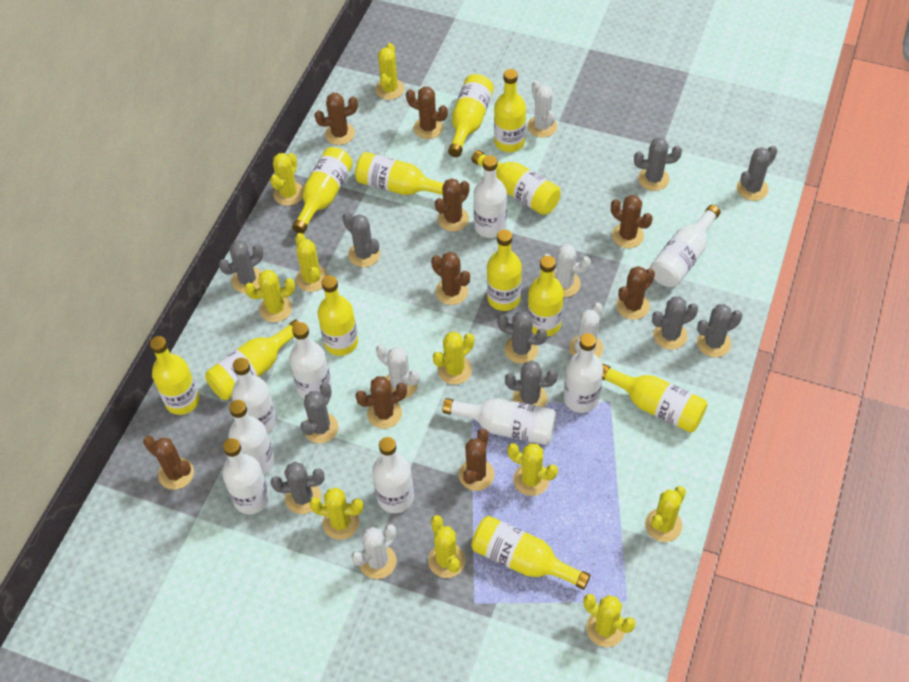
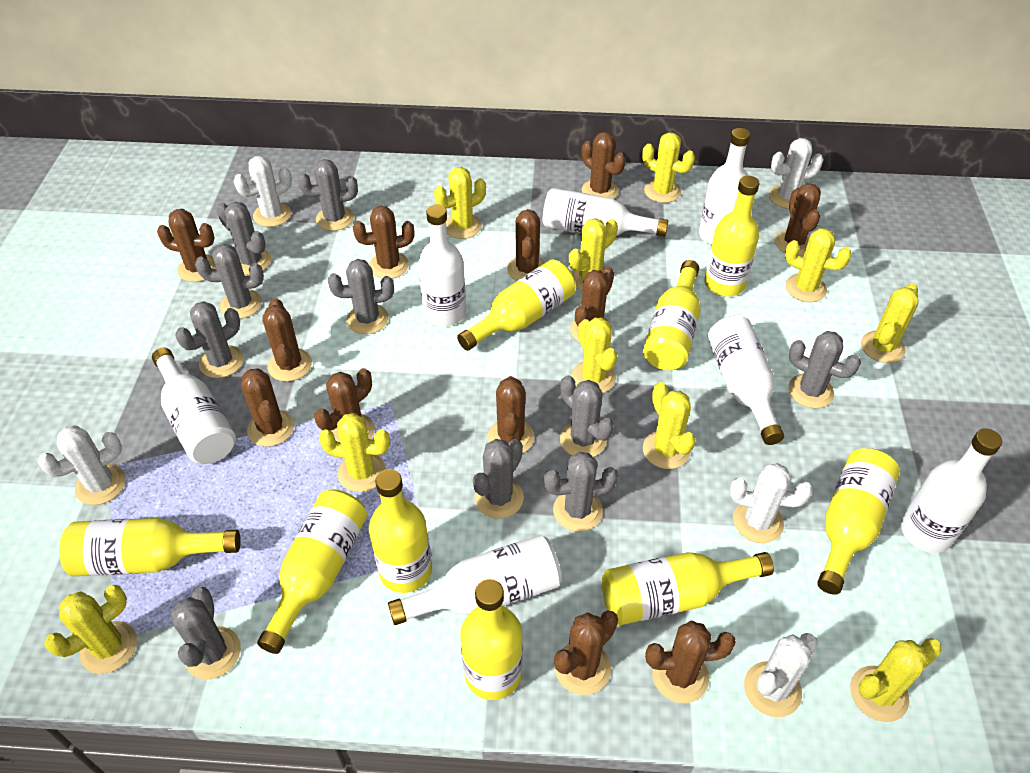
brown cactus: 9 -> 12
white bottle: 9 -> 7
yellow bottle: 12 -> 9

